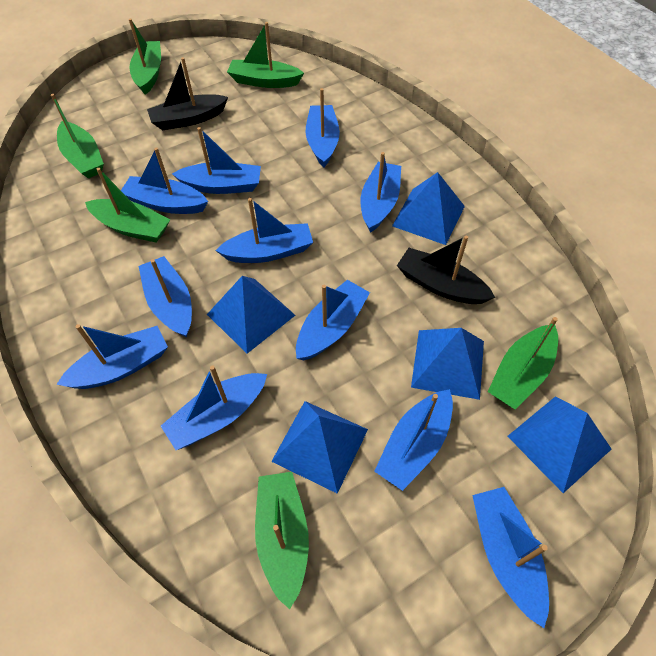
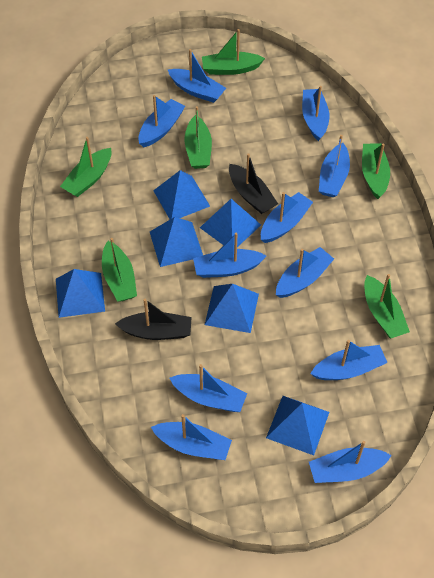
blue pyramid: 5 -> 6

